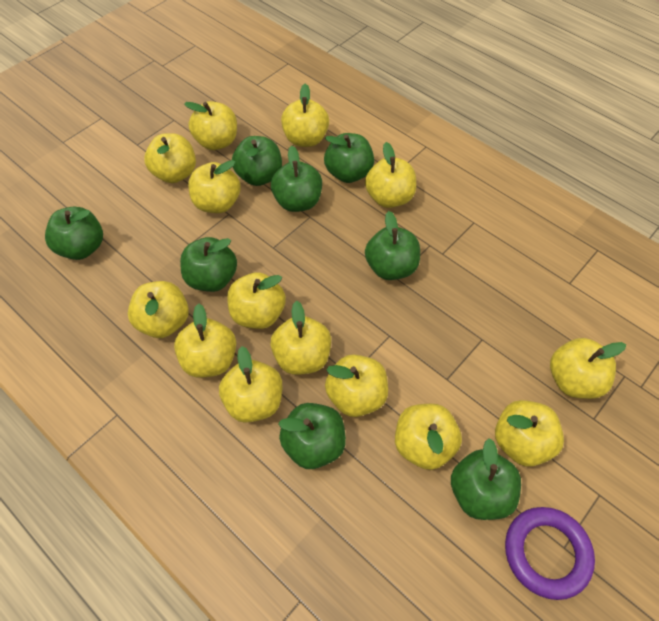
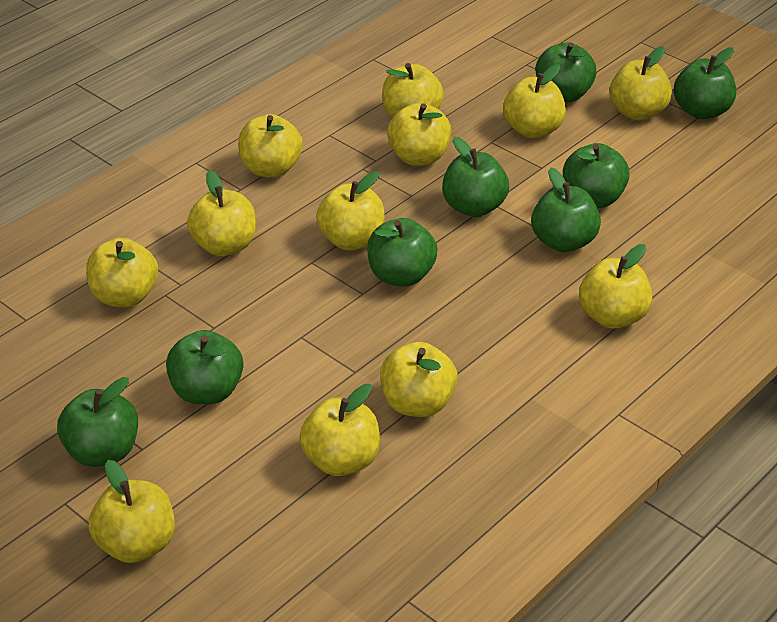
purple ring: 1 -> 0
yellow apple: 14 -> 12

